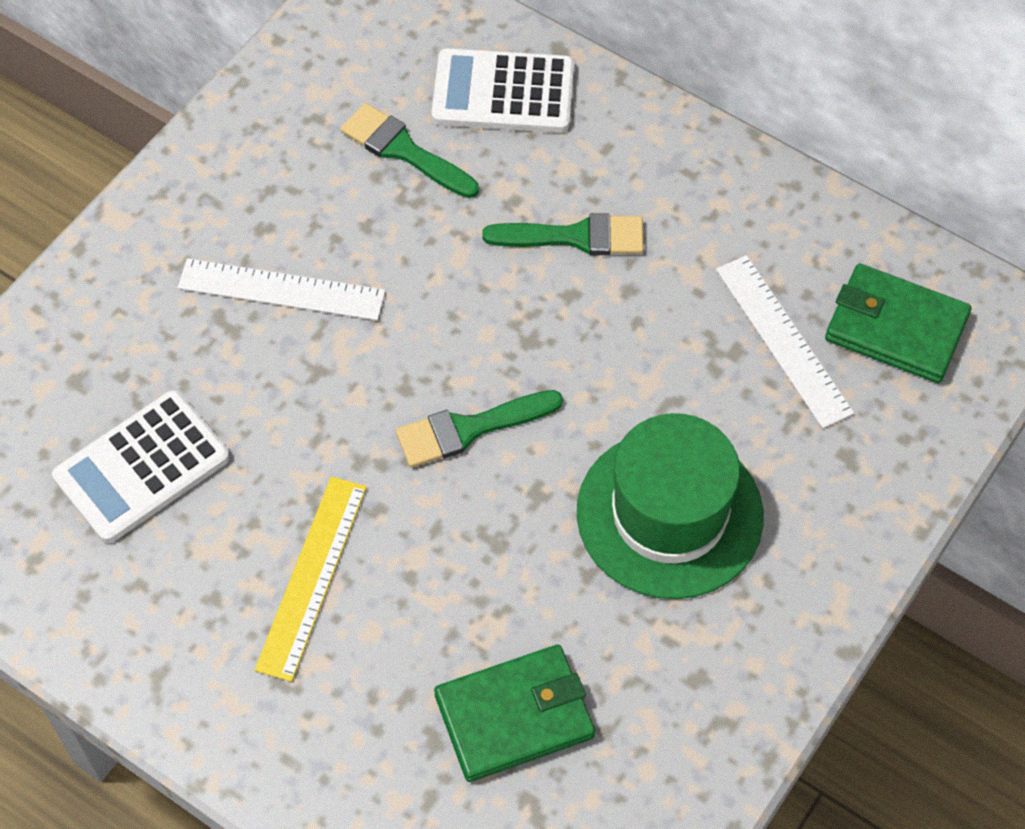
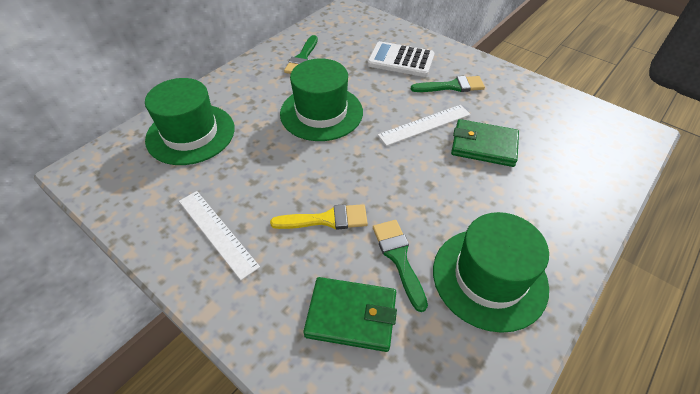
green hat: 1 -> 3
white calculator: 2 -> 1
yellow brush: 0 -> 1
yellow ruler: 1 -> 0

